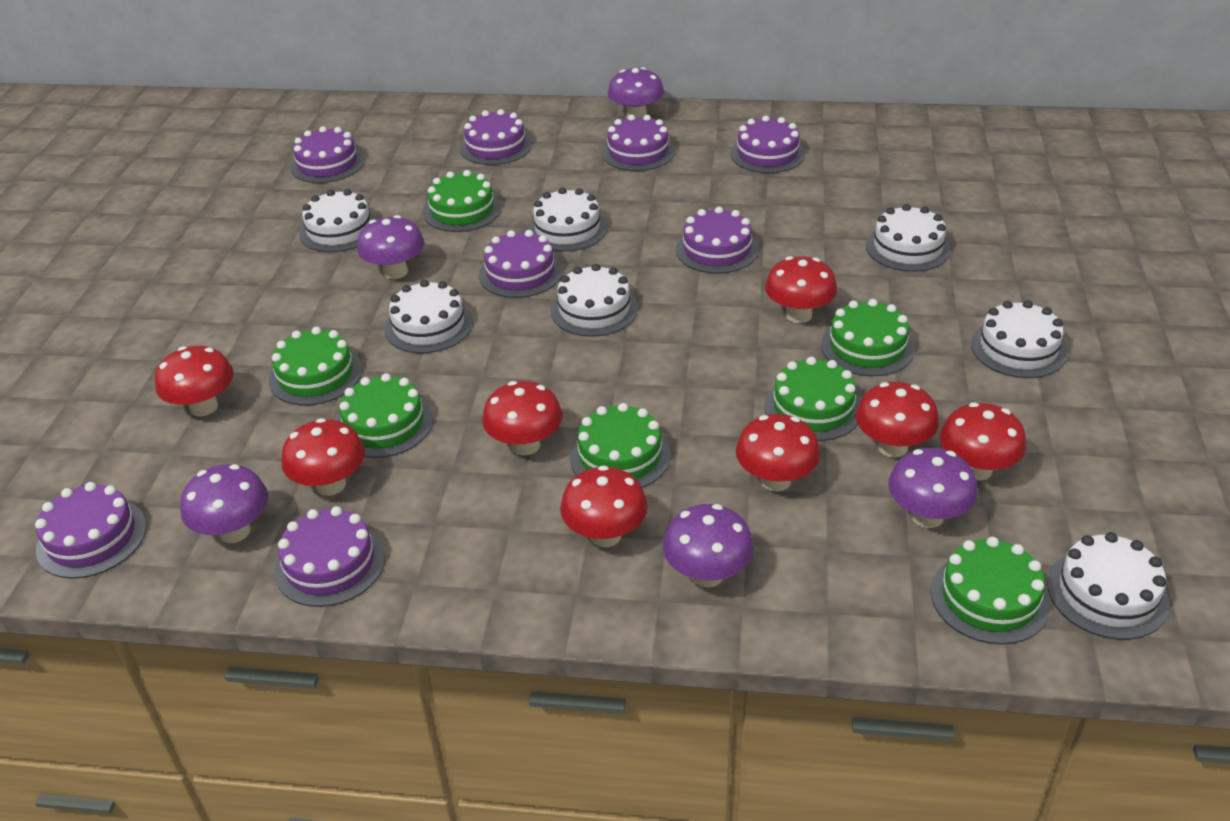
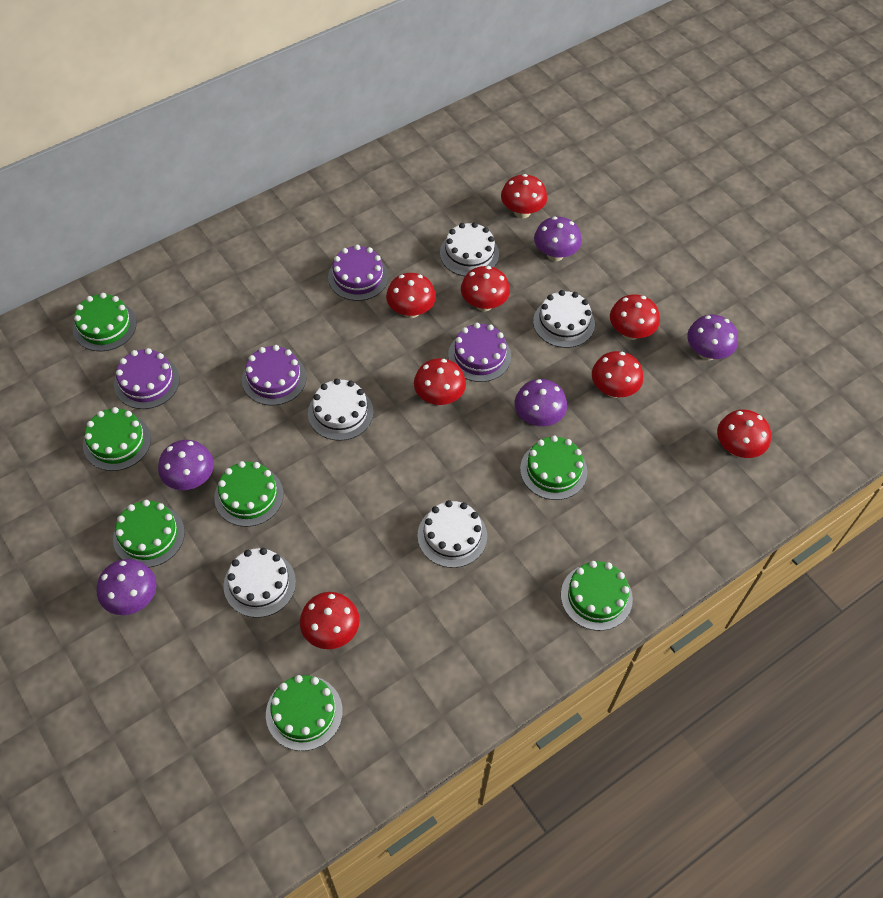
purple cake: 8 -> 4
white cake: 7 -> 5

